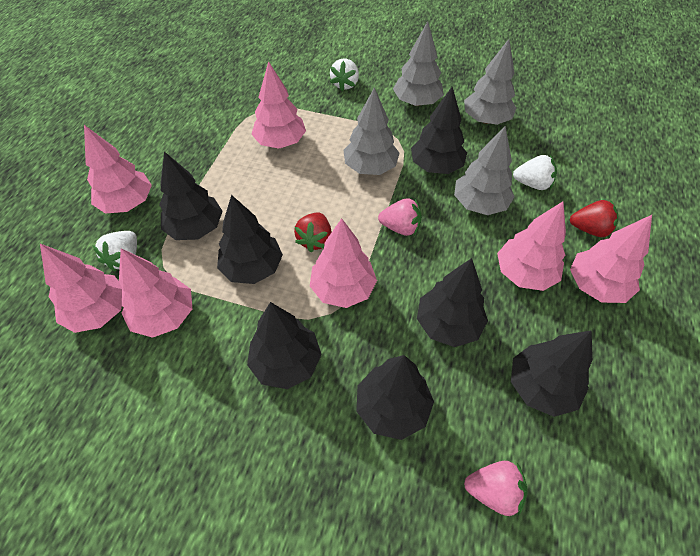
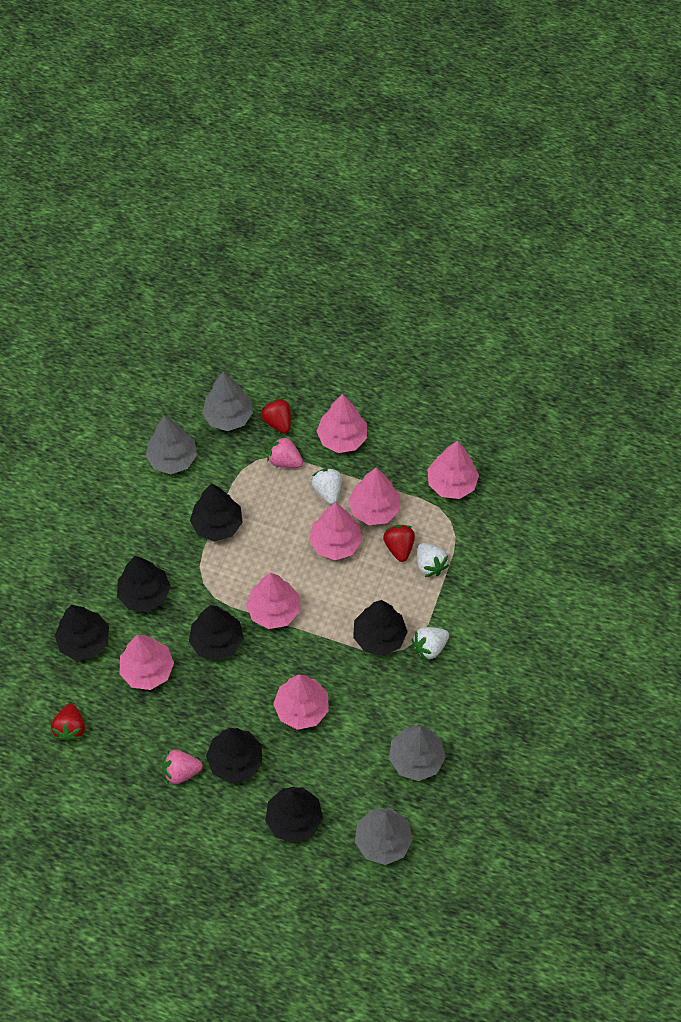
red strawberry: 2 -> 3

